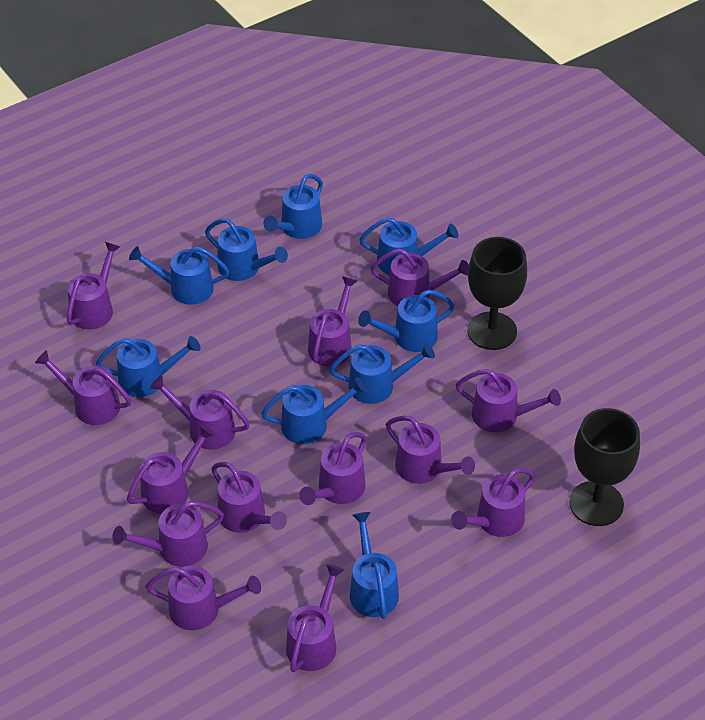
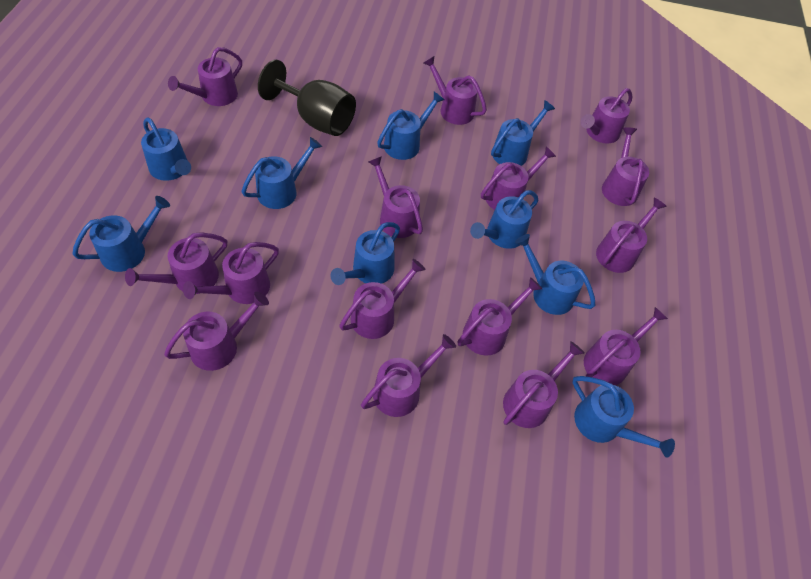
black goblet: 2 -> 1
purple watering can: 14 -> 15

